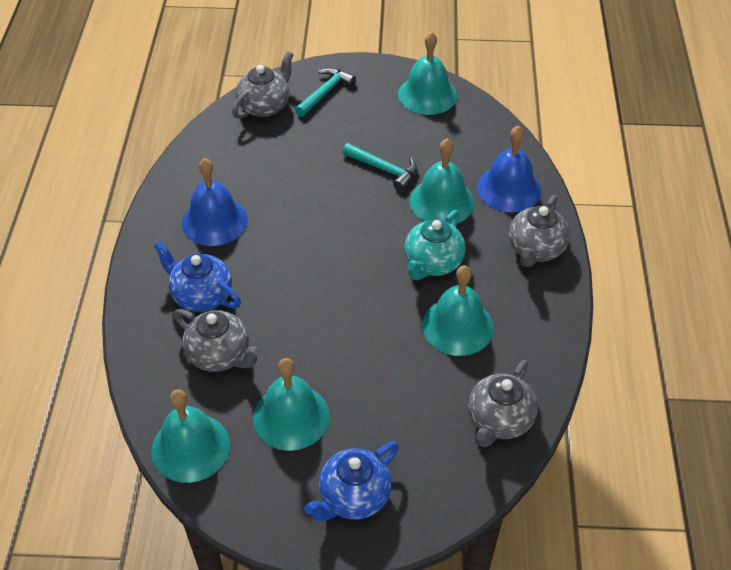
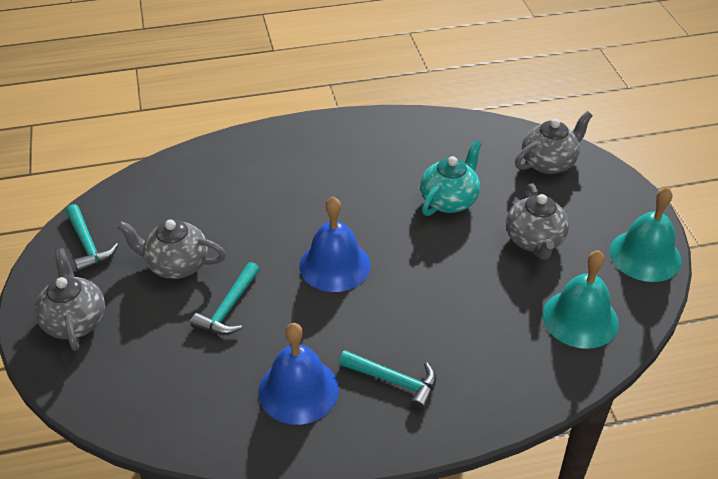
blue teapot: 2 -> 0
turquoise bell: 5 -> 2
turquoise hammer: 2 -> 3

